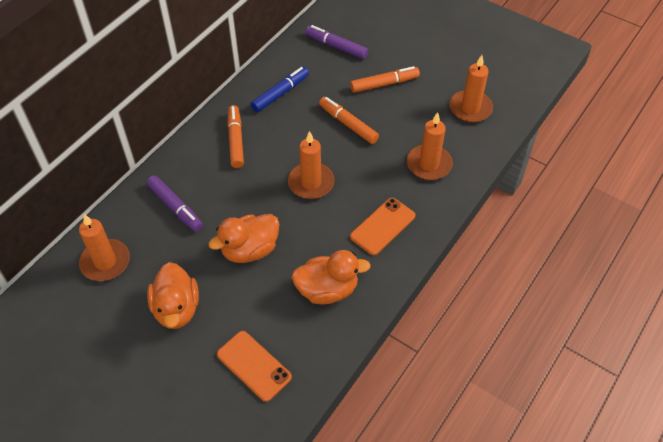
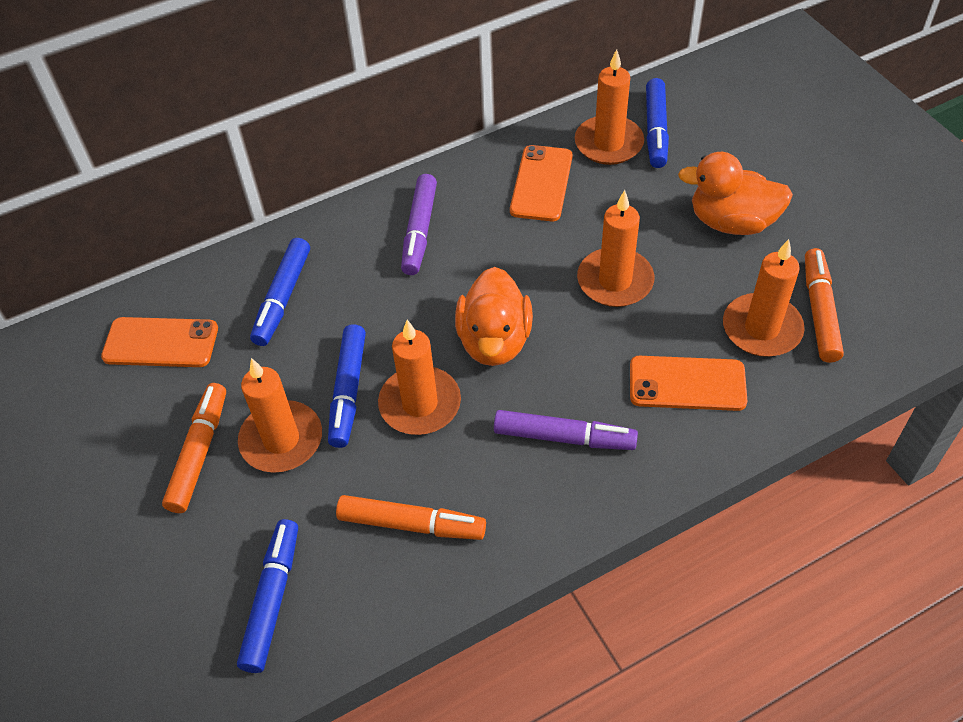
blue marker: 1 -> 4
orange candle: 4 -> 5
orange duck: 3 -> 2
orange phone: 2 -> 3

